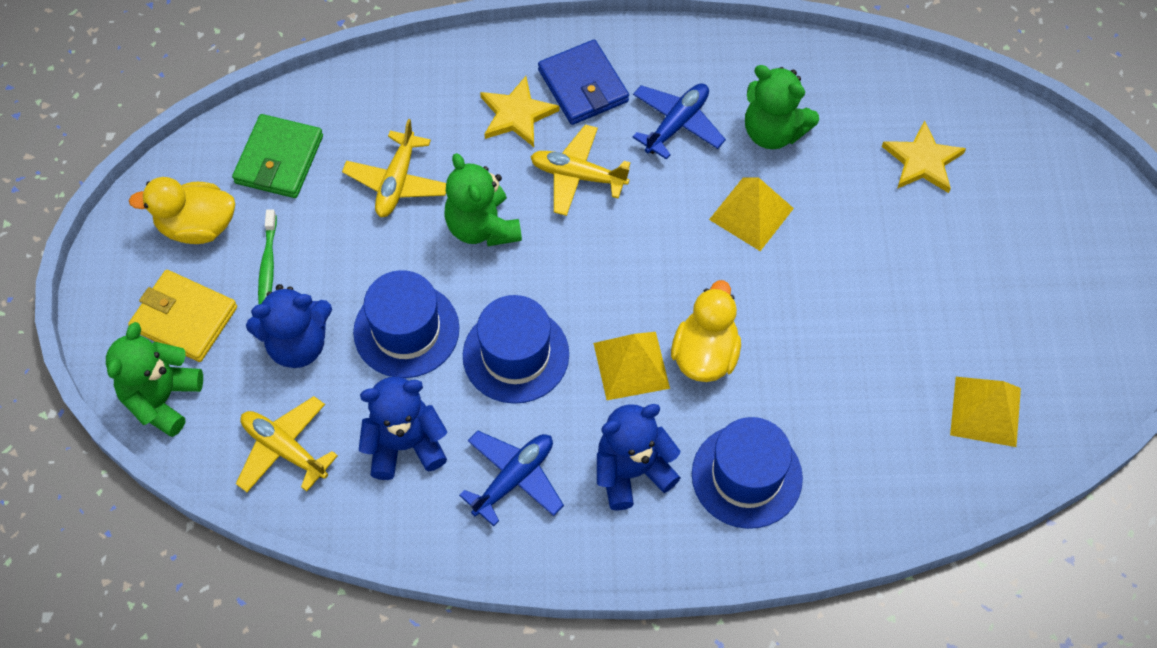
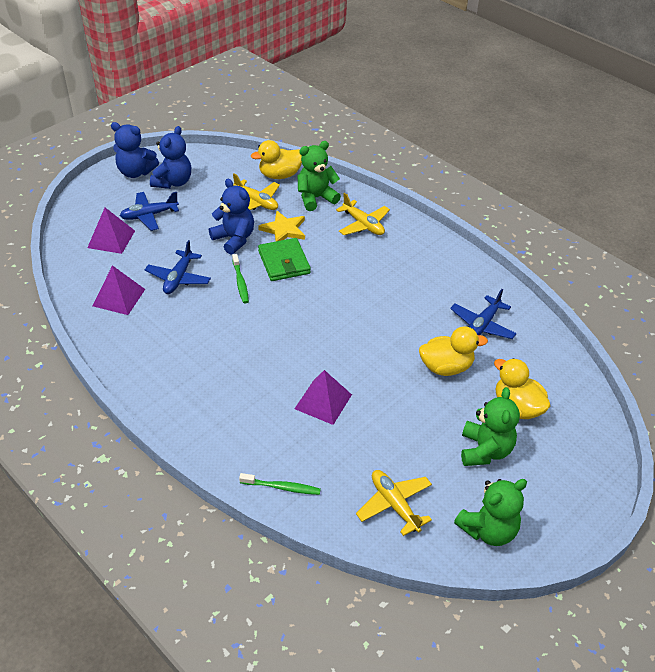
blue hat: 3 -> 0
blue plane: 2 -> 3
blue wallet: 1 -> 0
green toothbrush: 1 -> 2
purple pyramid: 0 -> 3
yellow duck: 2 -> 3
yellow pyramid: 3 -> 0
yellow star: 2 -> 1
yellow wallet: 1 -> 0

